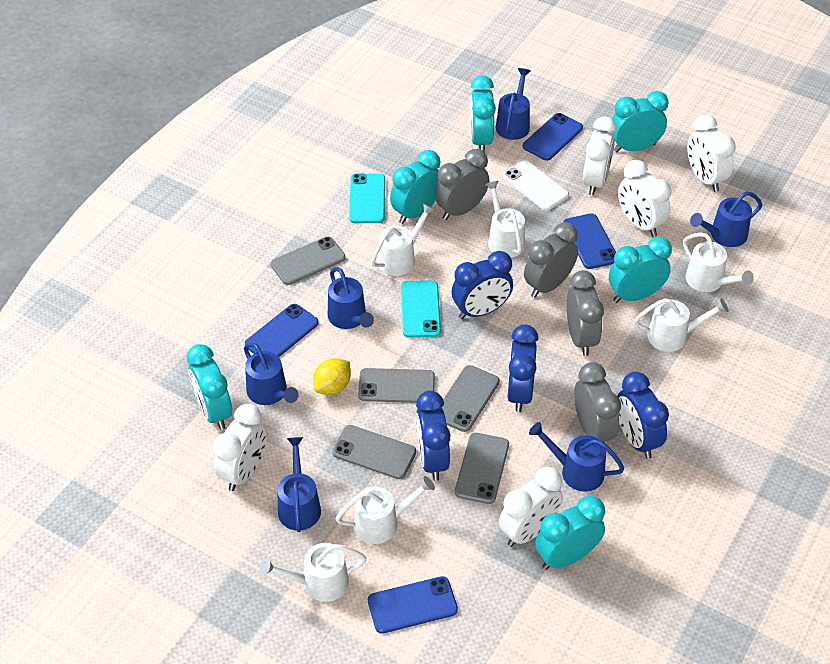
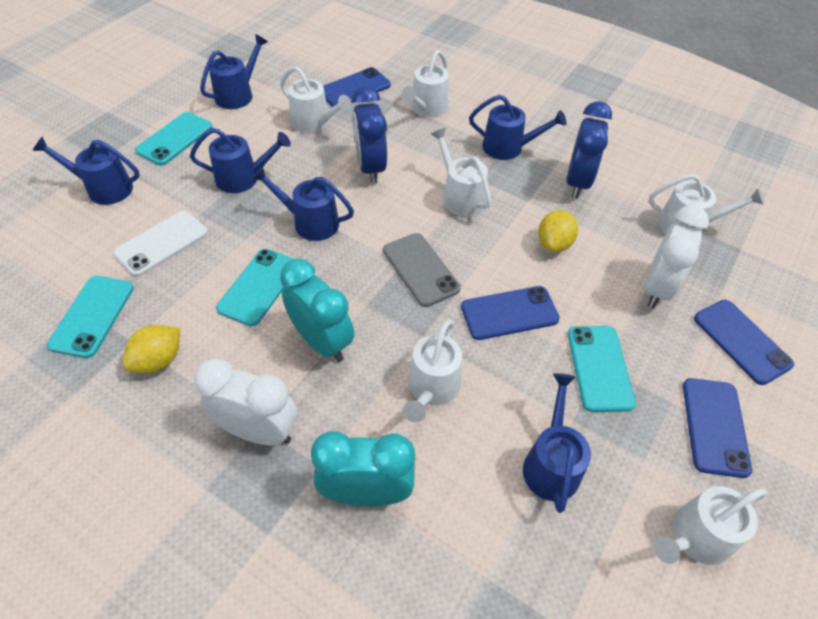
blue clock: 4 -> 2
grey clock: 4 -> 0
grey phone: 5 -> 1
turquoise clock: 6 -> 2
turquoise phone: 2 -> 4
white clock: 5 -> 2
yellow lemon: 1 -> 2

